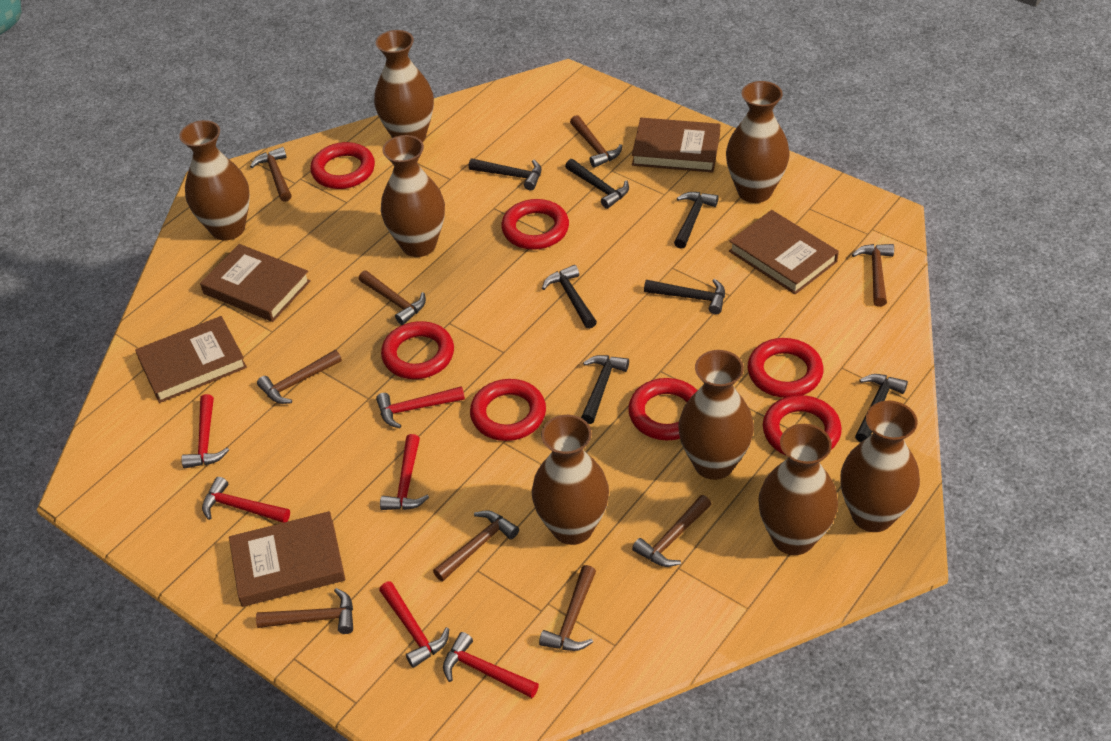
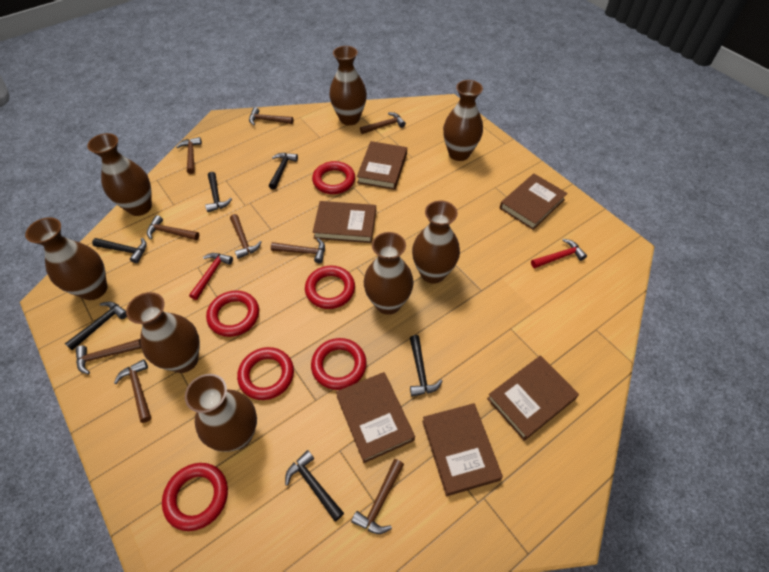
black hammer: 7 -> 6
brown book: 5 -> 6
red hammer: 6 -> 2
red ring: 7 -> 6

